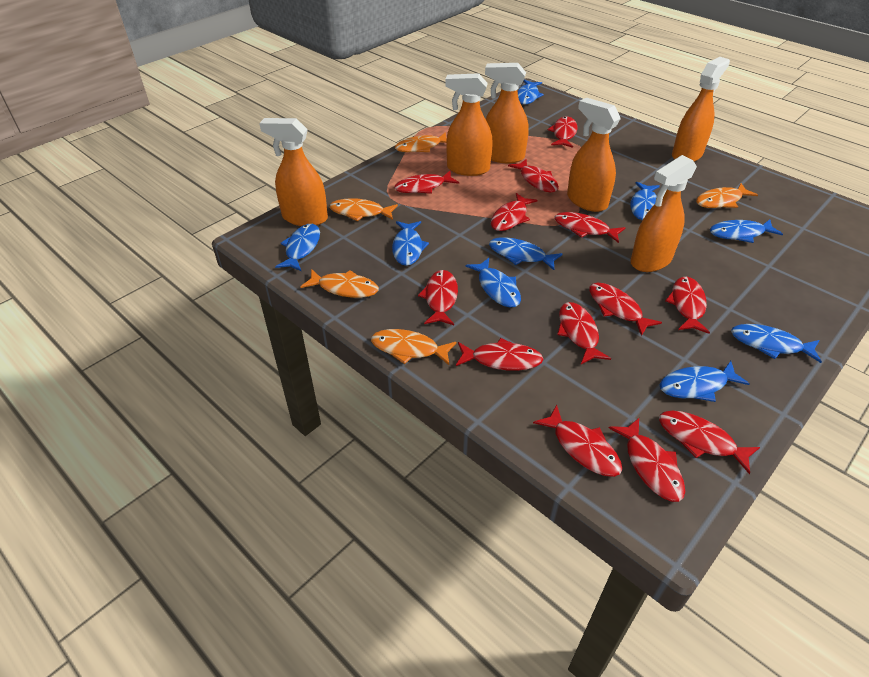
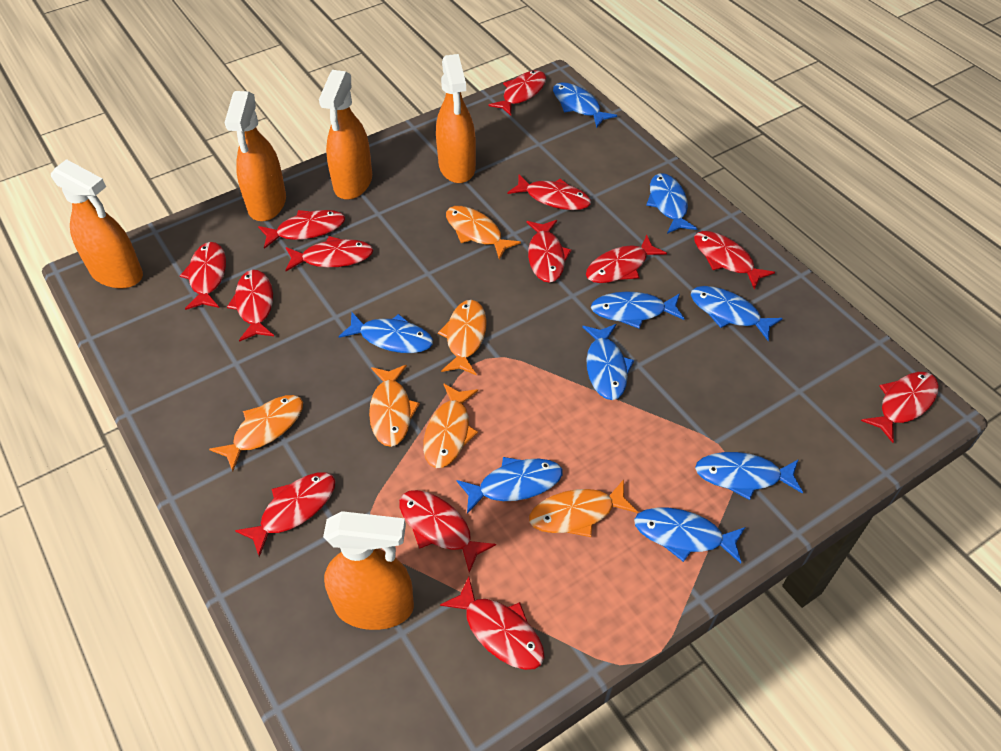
orange fish: 5 -> 6
orange spray bottle: 6 -> 5

